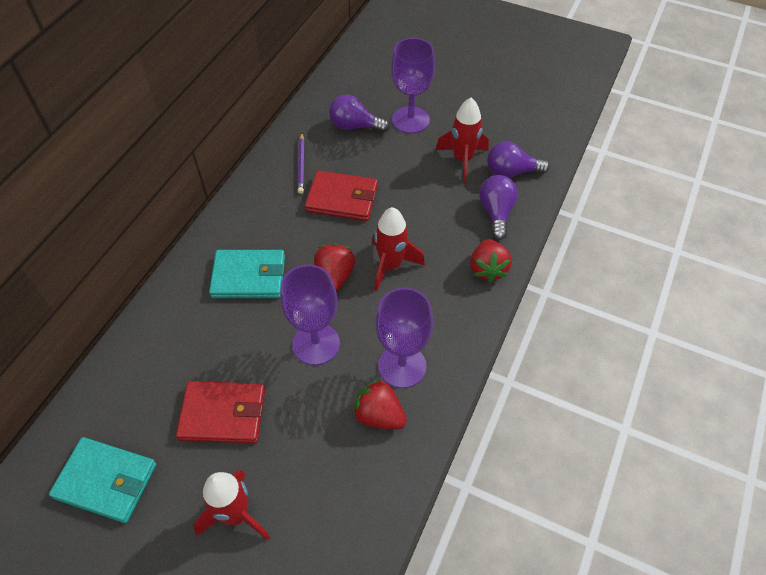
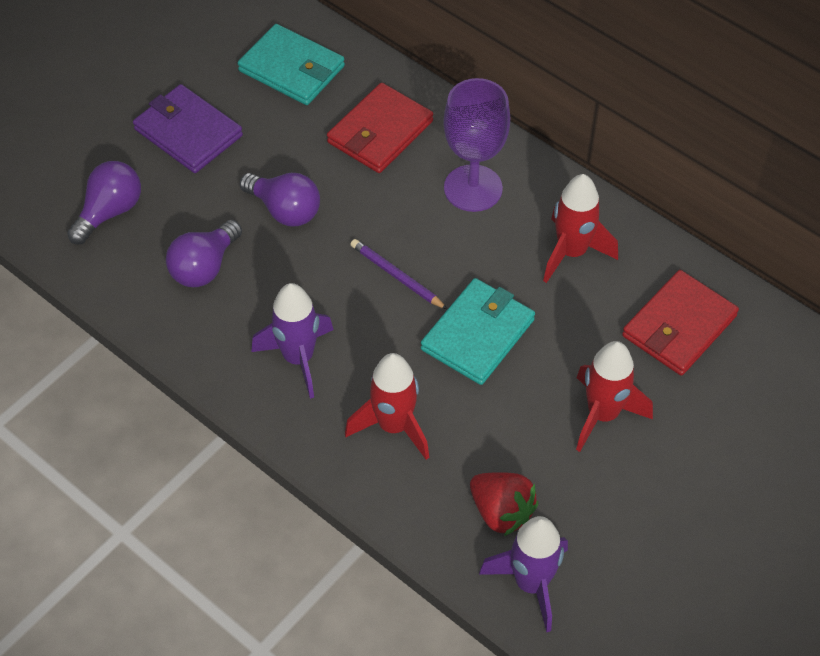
purple goblet: 3 -> 1
purple rocket: 0 -> 2
purple wallet: 0 -> 1
red strawberry: 3 -> 1

